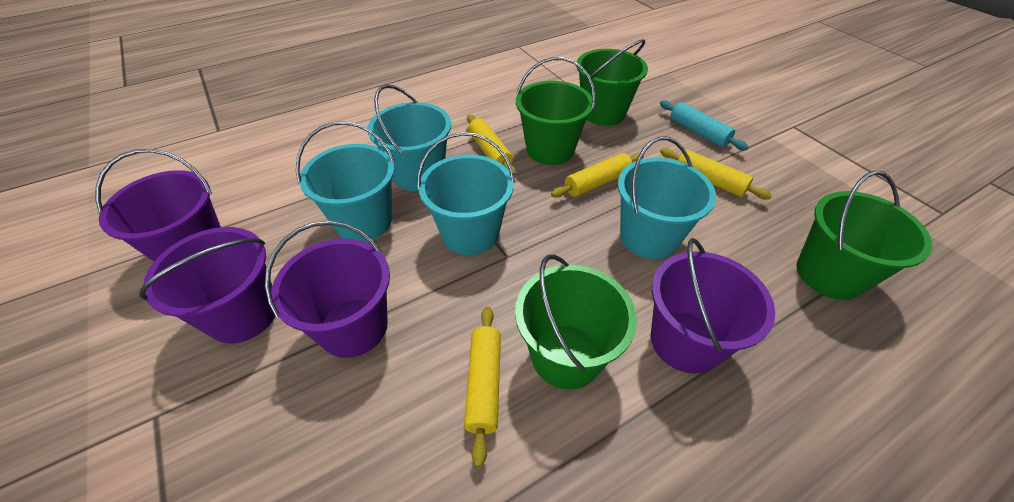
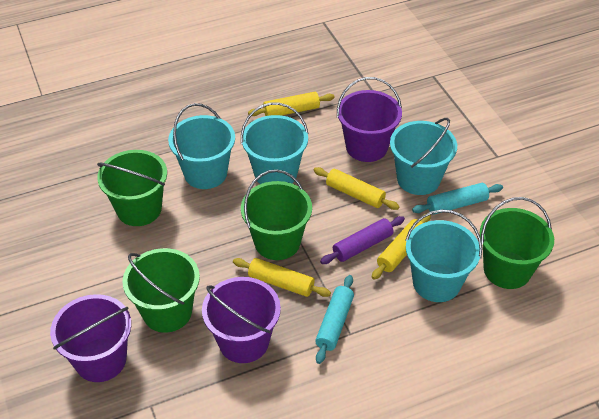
purple bucket: 4 -> 3
purple rolling pin: 0 -> 1
turquoise rolling pin: 1 -> 2

